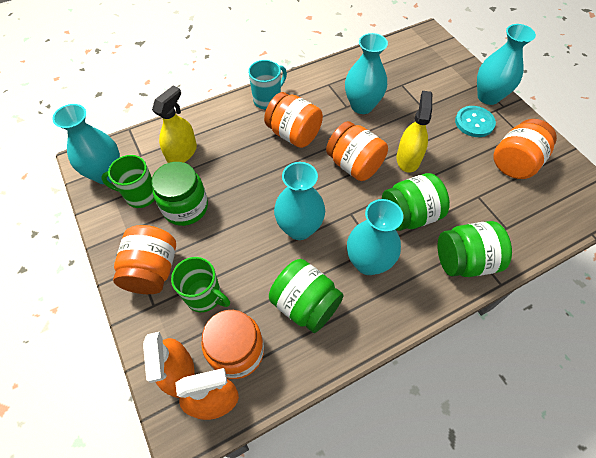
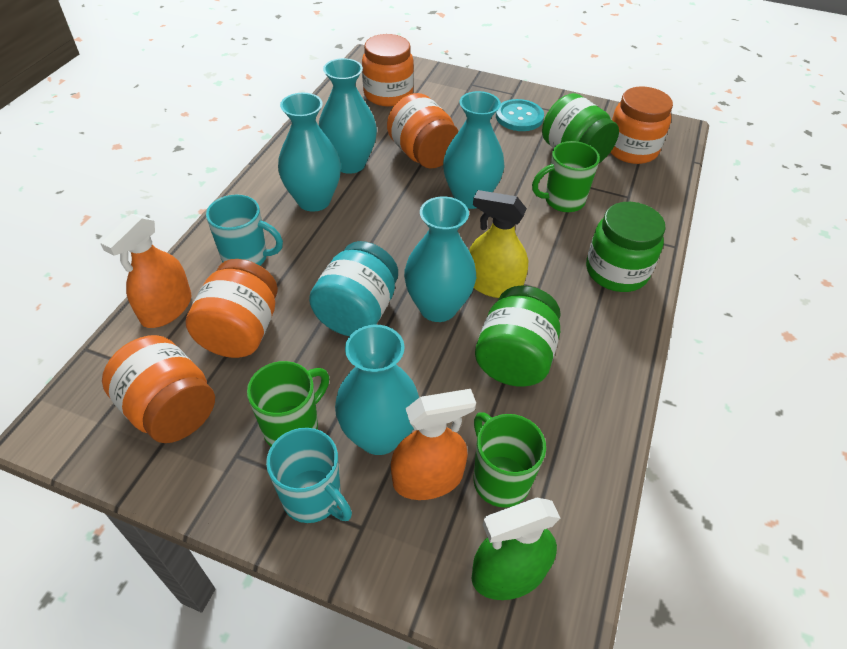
green jar: 4 -> 3
green mug: 2 -> 3
green spray bottle: 0 -> 1
turquoise jar: 0 -> 1
turquoise mug: 1 -> 2
yellow spray bottle: 2 -> 1

